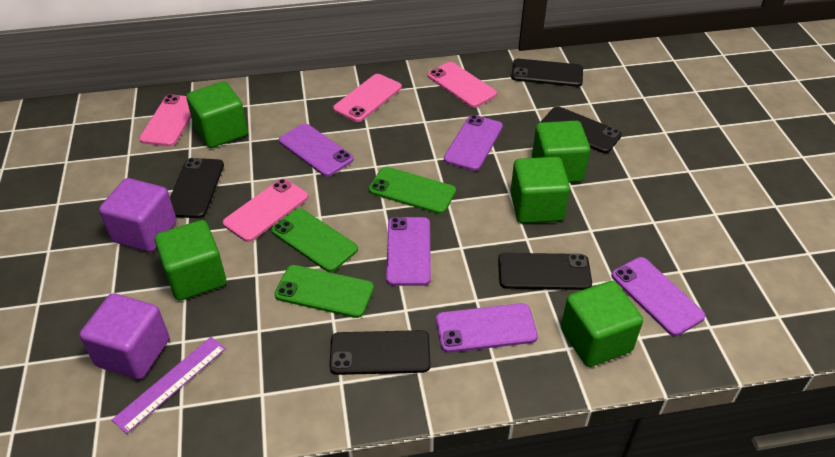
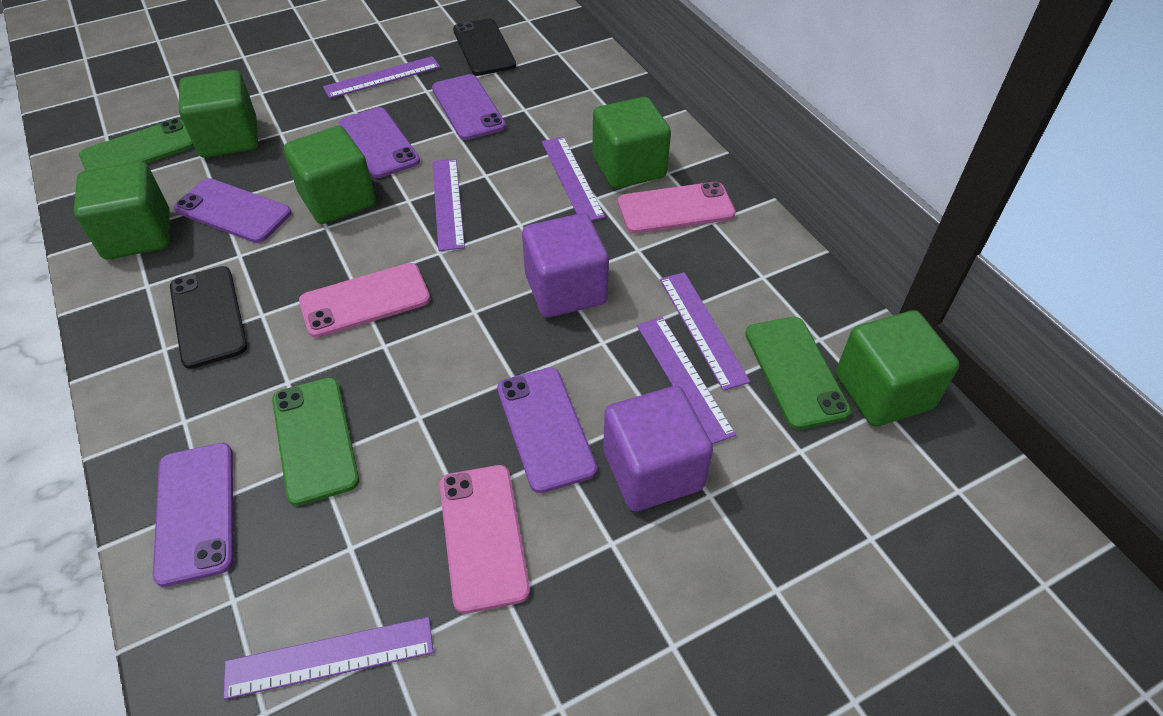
black phone: 5 -> 2
pink phone: 4 -> 3
purple ruler: 1 -> 6

